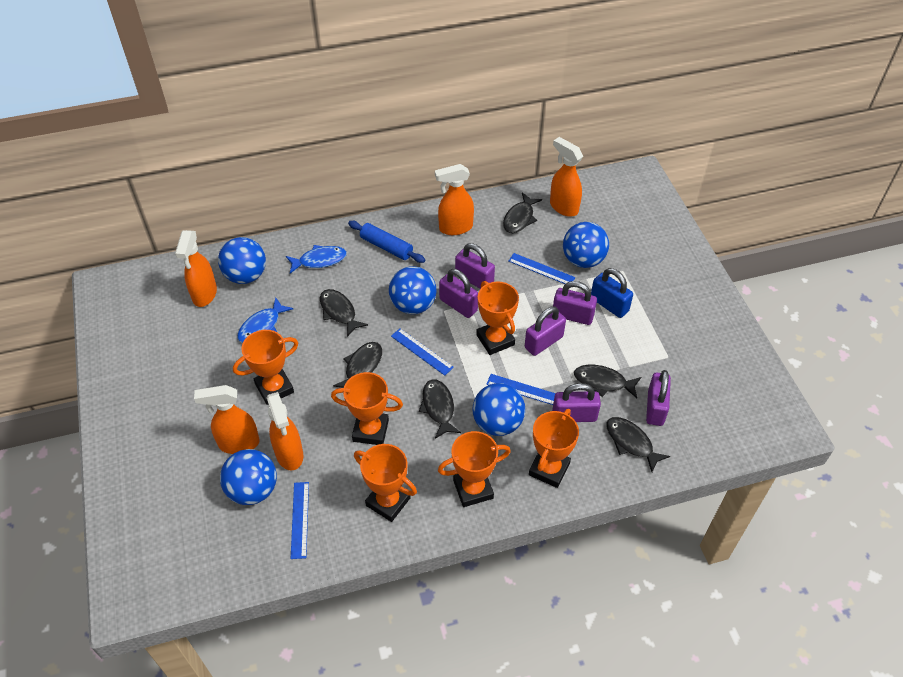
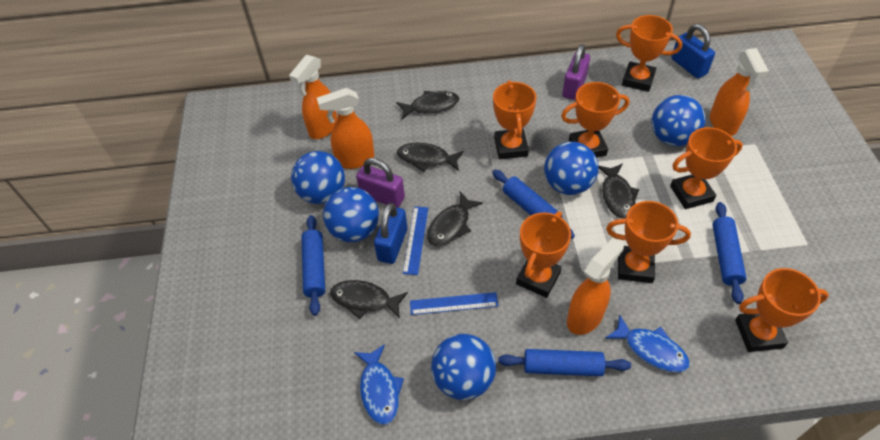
black fish: 6 -> 5
blue padlock: 1 -> 2
blue rolling pin: 1 -> 4
blue ruler: 4 -> 2
orange spray bottle: 5 -> 4
orange trophy: 6 -> 7
purple padlock: 6 -> 2

